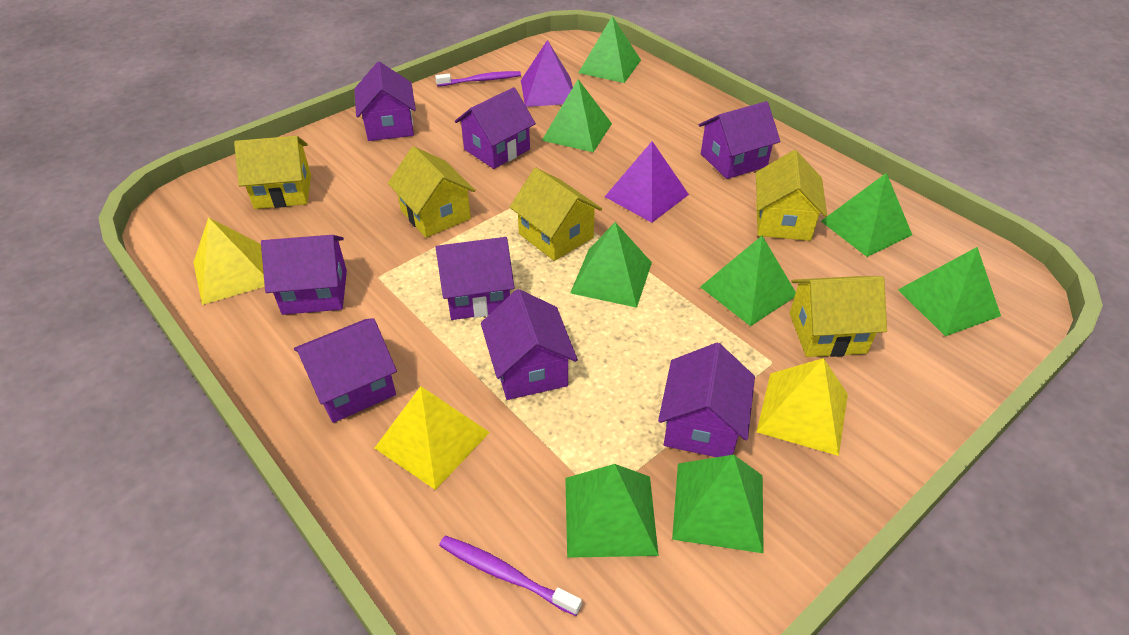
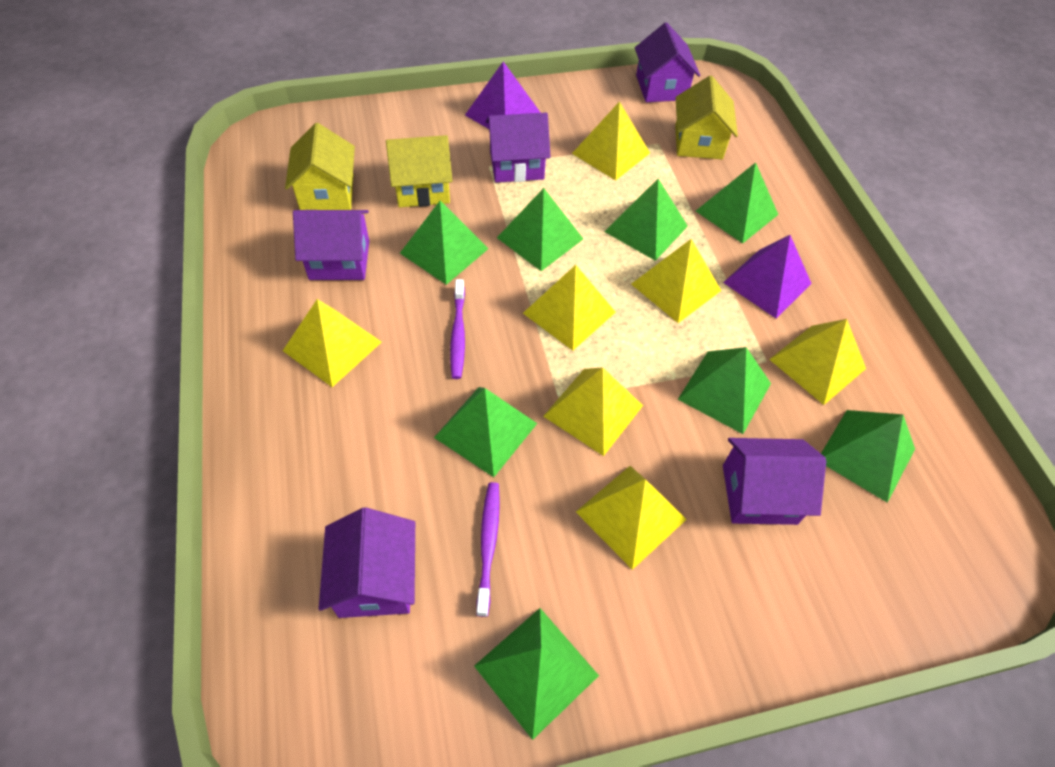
purple house: 8 -> 5
yellow house: 5 -> 3
yellow pyramid: 3 -> 7

